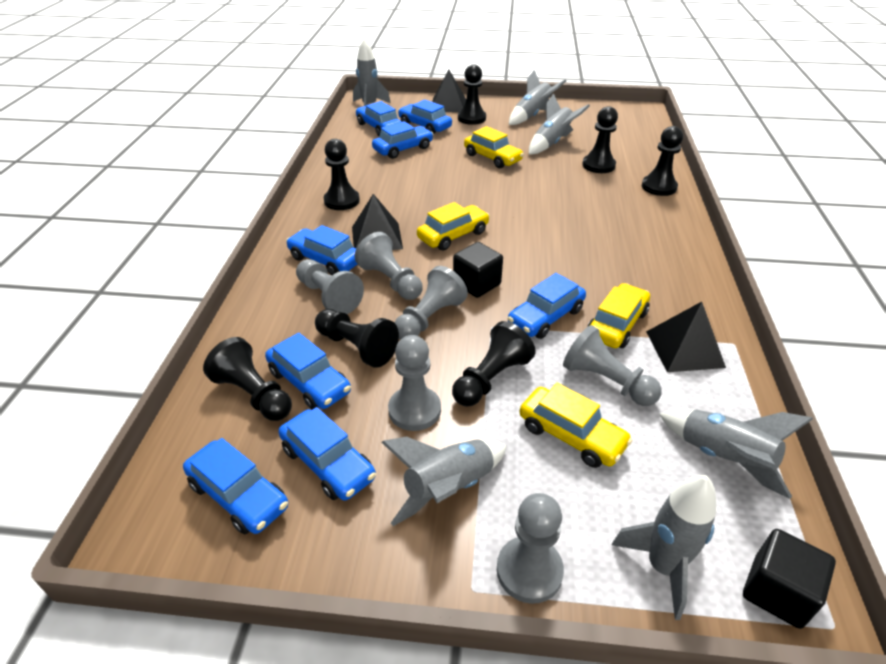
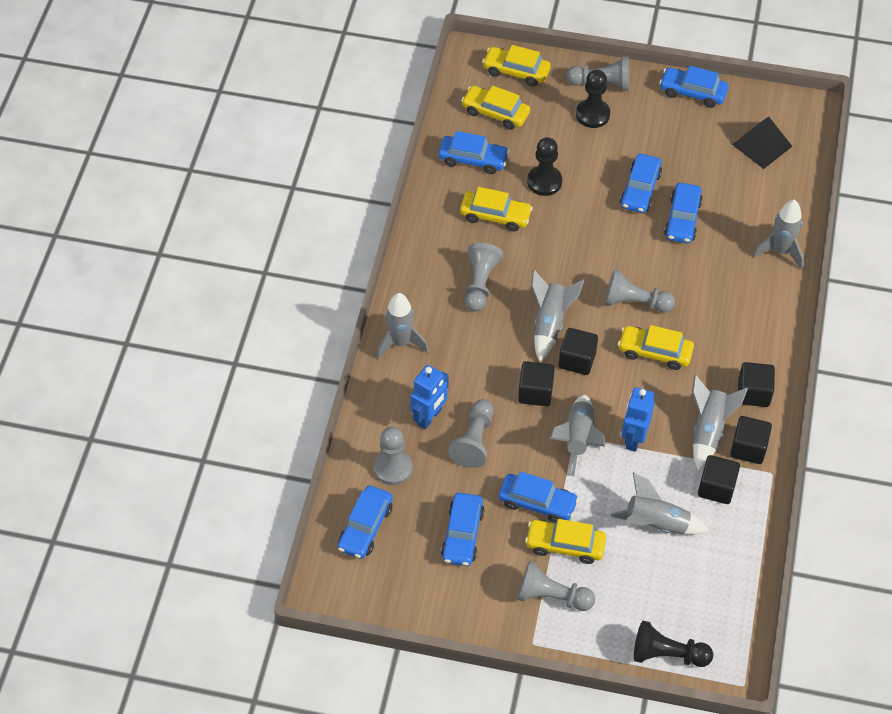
black cube: 2 -> 5
black pawn: 7 -> 3
black pyramid: 3 -> 1
blue car: 8 -> 7
blue robot: 0 -> 2
yellow car: 4 -> 5

